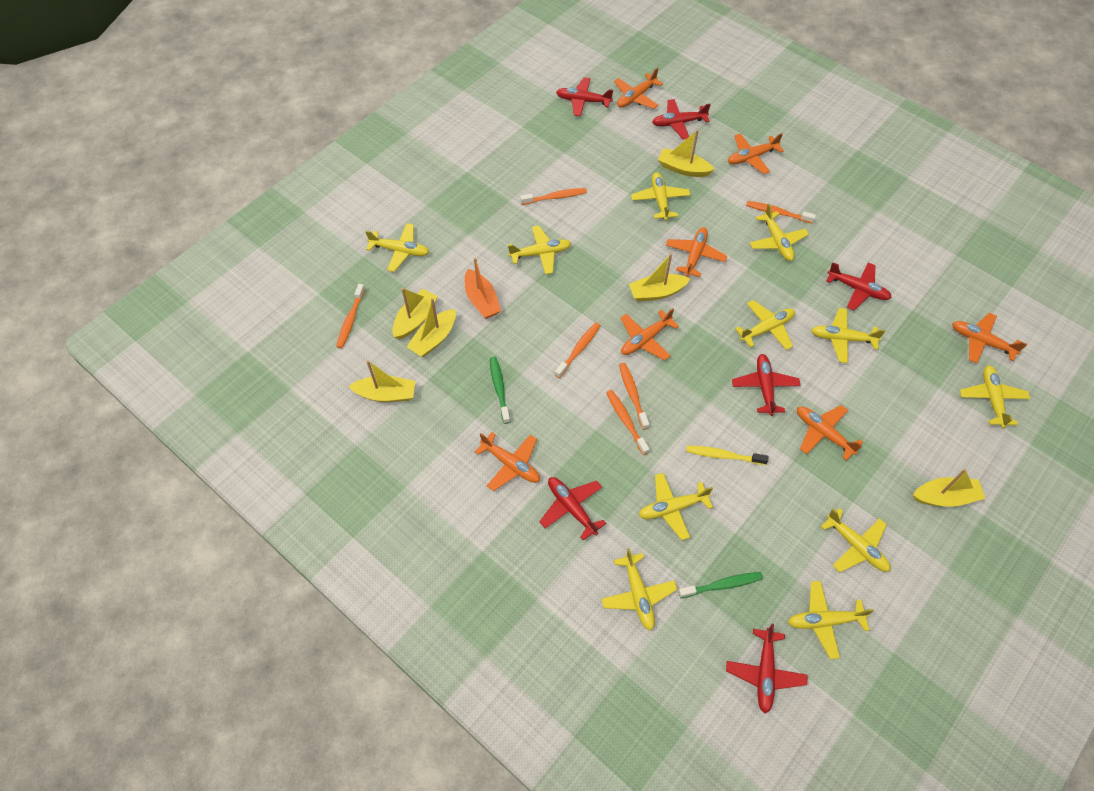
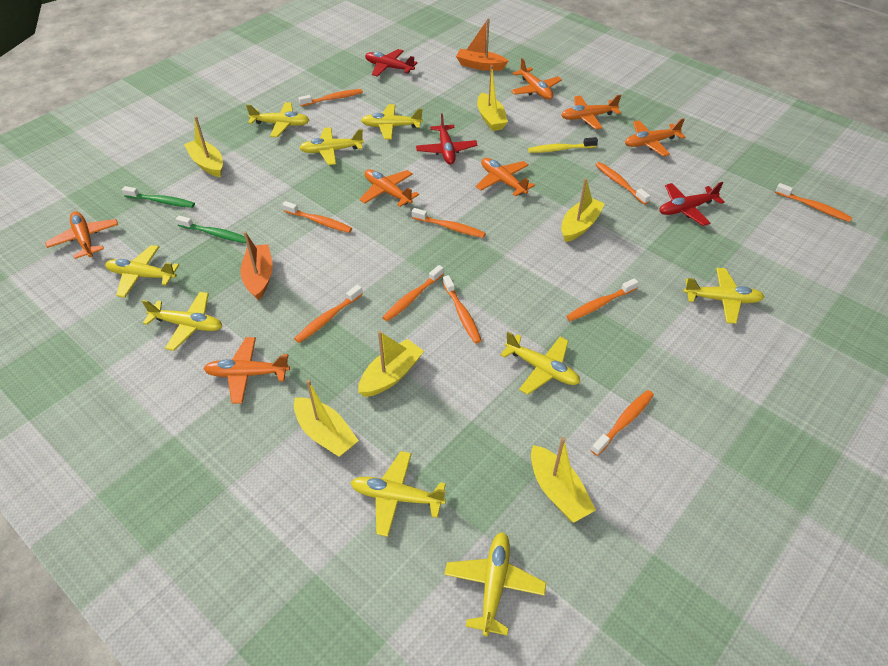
orange boat: 1 -> 2
orange toothbrush: 6 -> 10
red plane: 6 -> 3
yellow plane: 11 -> 9

